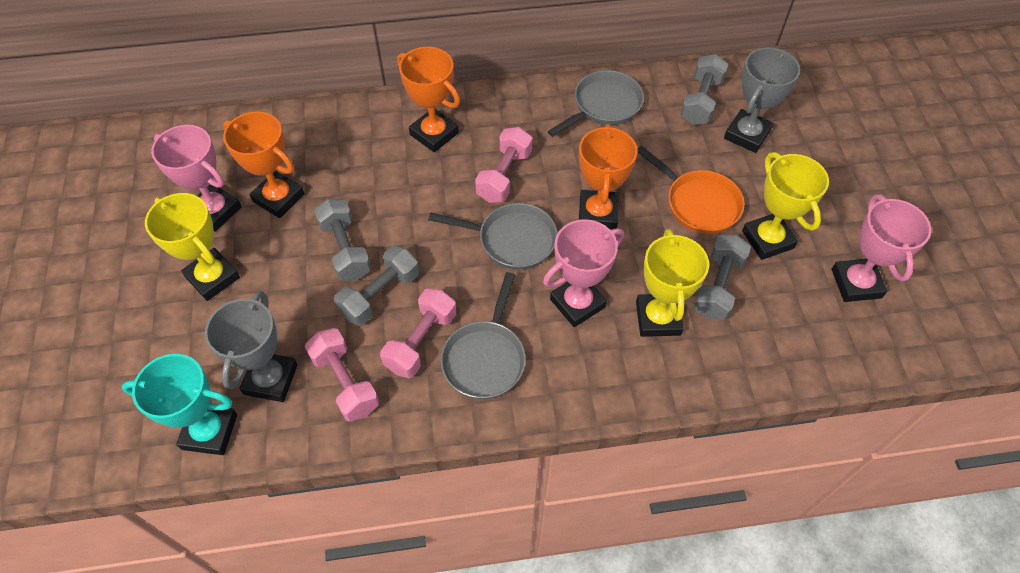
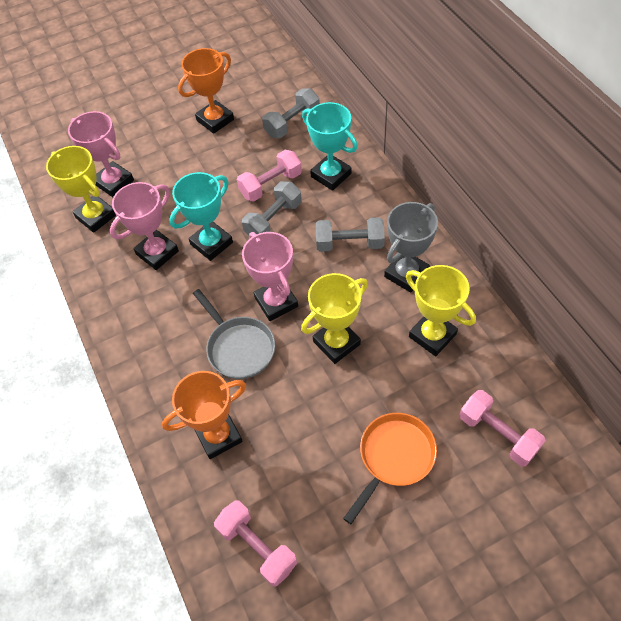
grey dumbbell: 4 -> 3
grey pan: 3 -> 1
grey trophy: 2 -> 1
orange trophy: 3 -> 2
turquoise trophy: 1 -> 2

